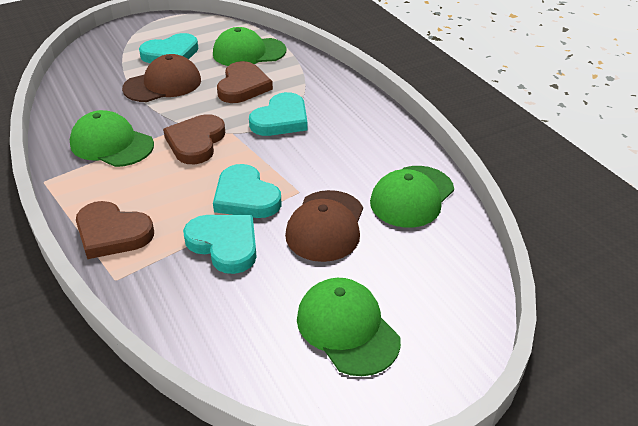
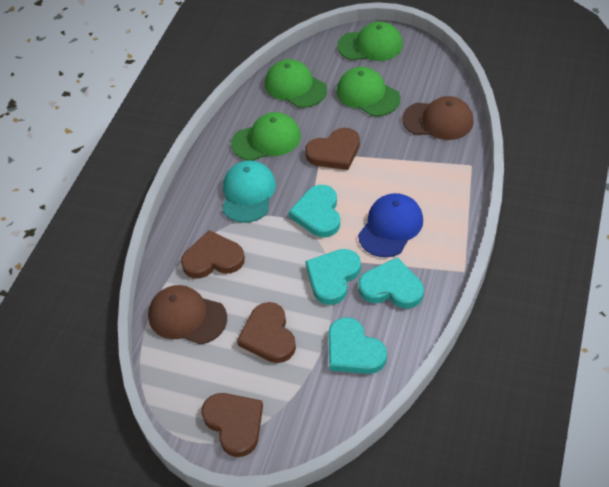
blue cap: 0 -> 1
brown heart: 3 -> 4
turquoise cap: 0 -> 1

